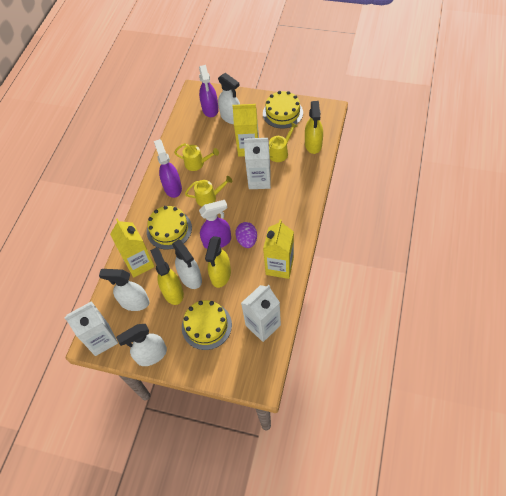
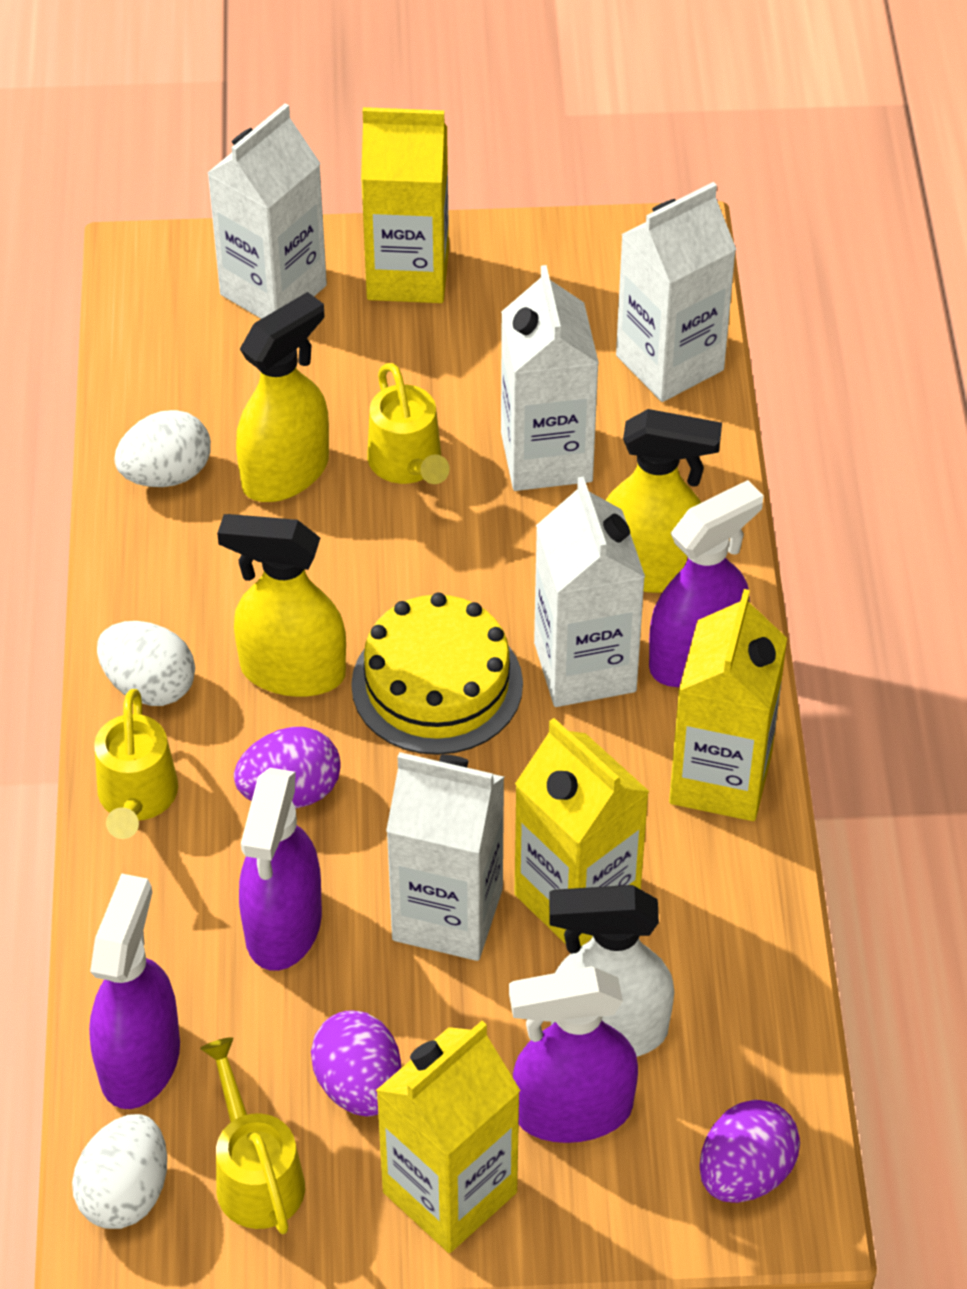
purple egg: 1 -> 3
purple spray bottle: 3 -> 4
white carton: 3 -> 5
white egg: 0 -> 3
white spray bottle: 4 -> 1
yellow cake: 3 -> 1
yellow carton: 3 -> 4

